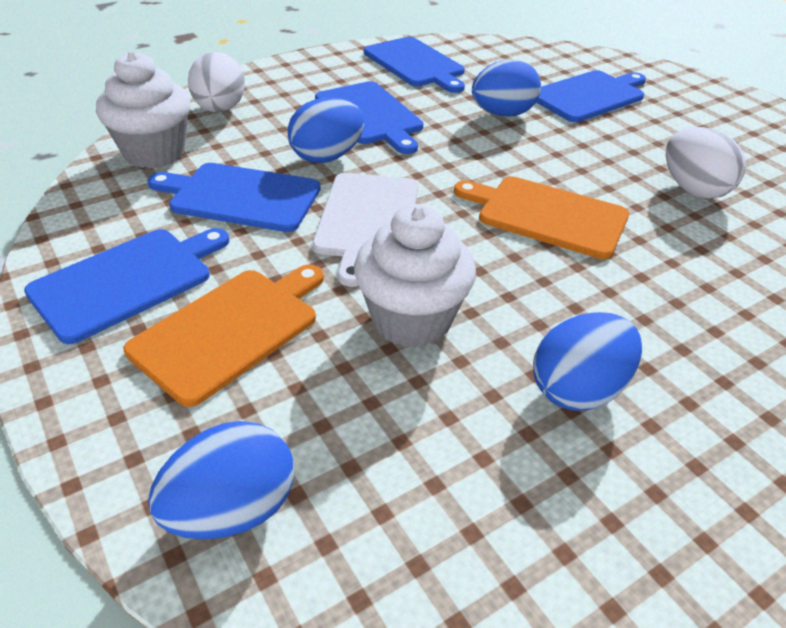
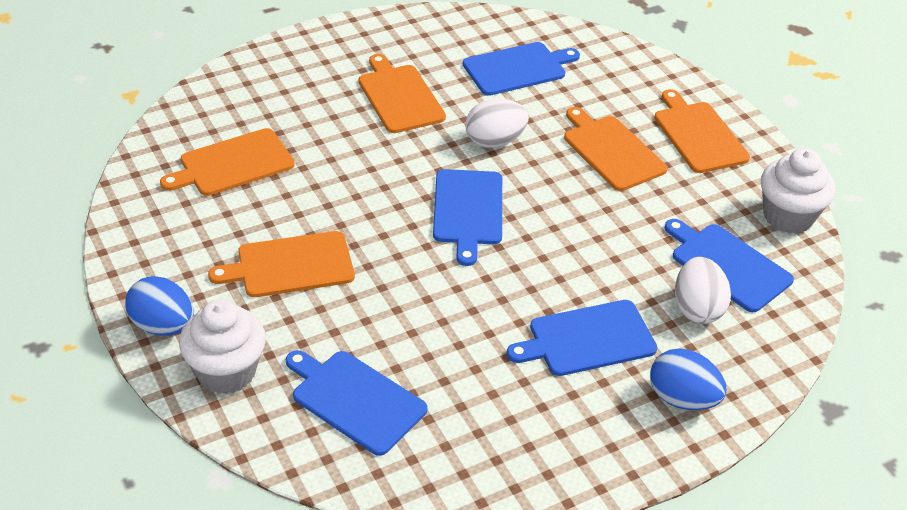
blue egg: 4 -> 2
orange cutting board: 2 -> 5
white cutting board: 1 -> 0

